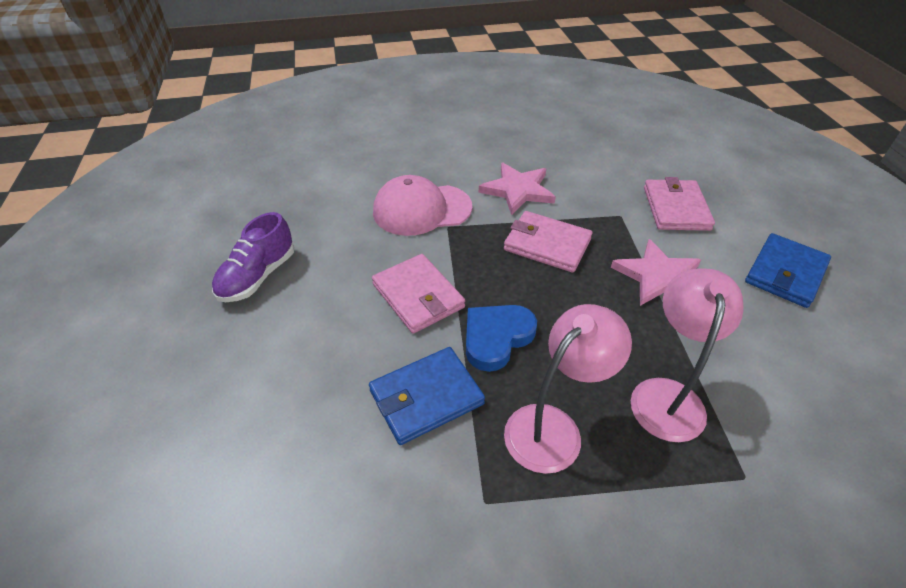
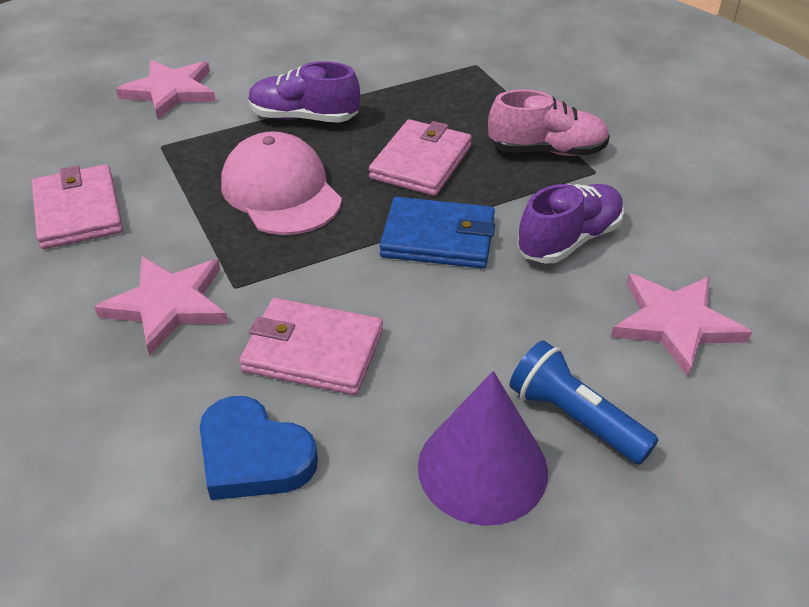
blue flashlight: 0 -> 1
blue wallet: 2 -> 1
pink lamp: 2 -> 0
pink shoe: 0 -> 1
pink star: 2 -> 3
purple cone: 0 -> 1
purple shoe: 1 -> 2

